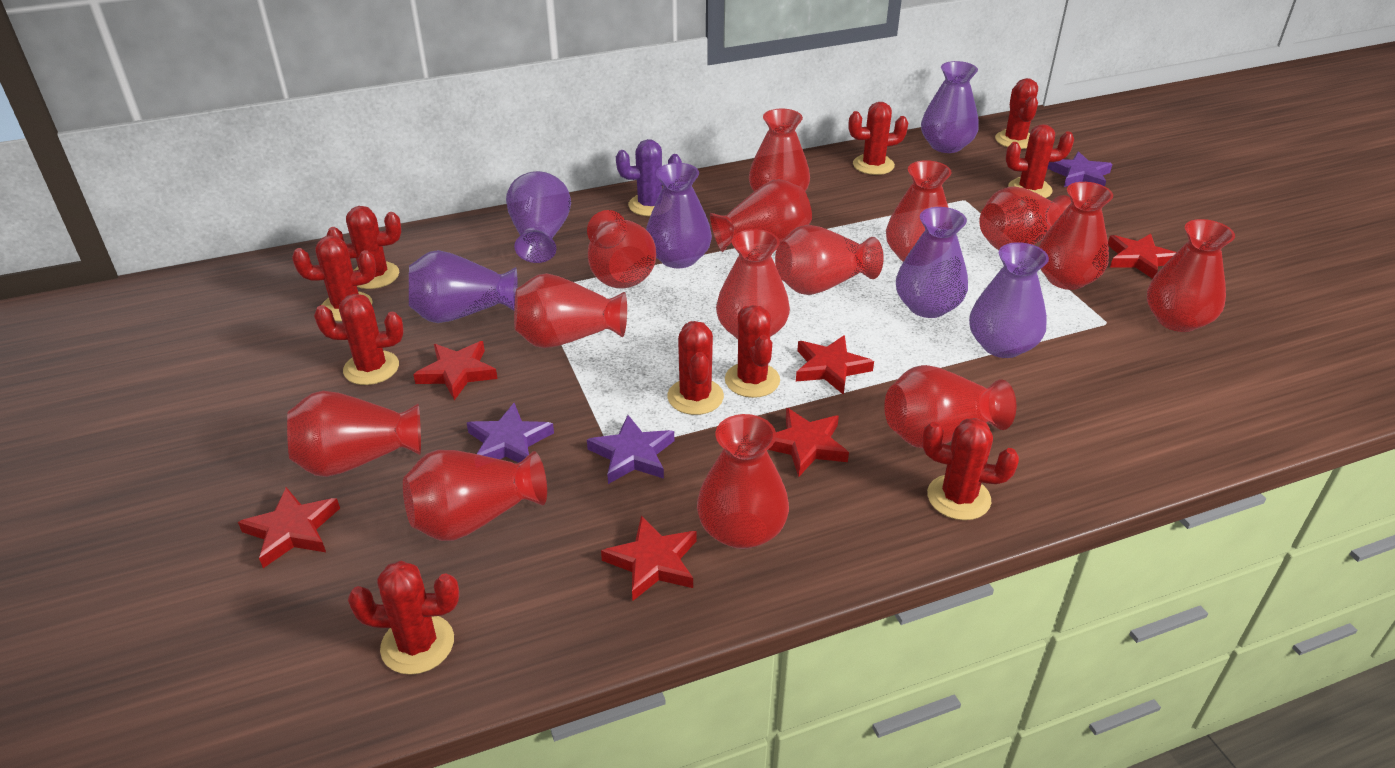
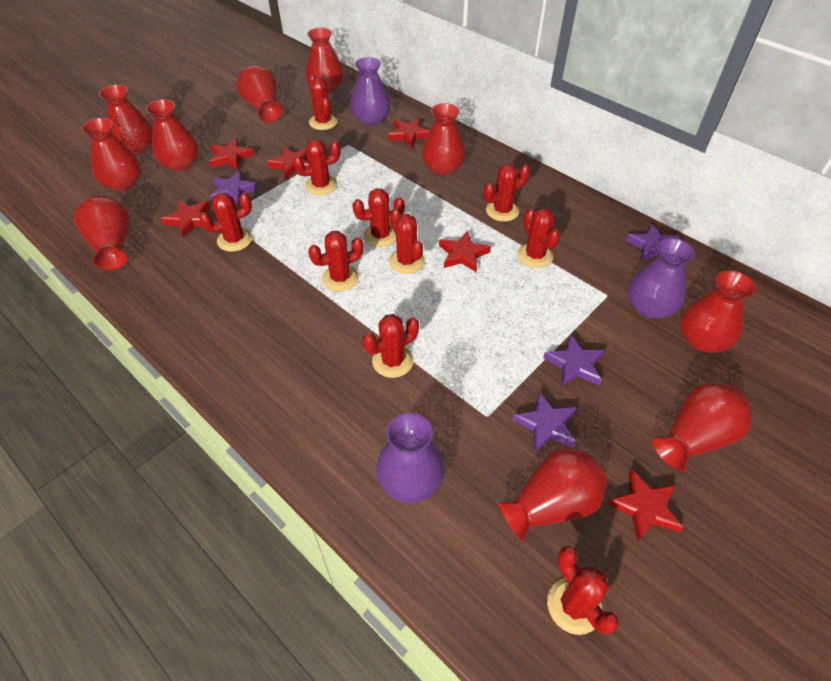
purple cactus: 1 -> 0
purple star: 3 -> 4
purple vase: 6 -> 3
red vase: 14 -> 10

